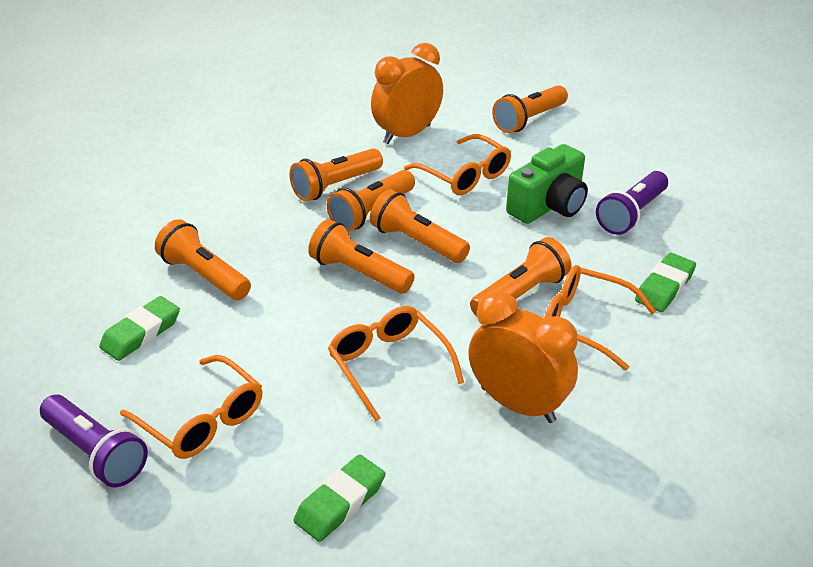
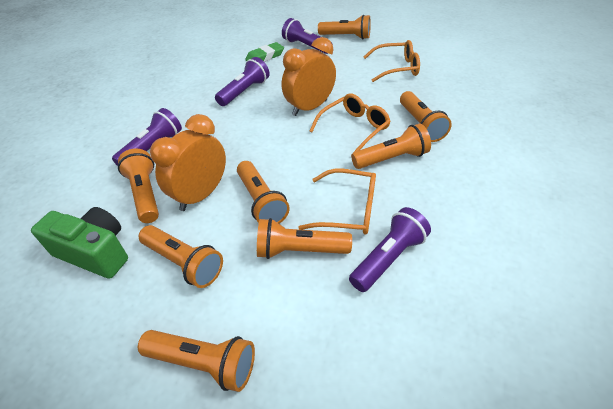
green eraser: 3 -> 1
orange flashlight: 7 -> 8
orange glasses: 4 -> 3
purple flashlight: 2 -> 4

